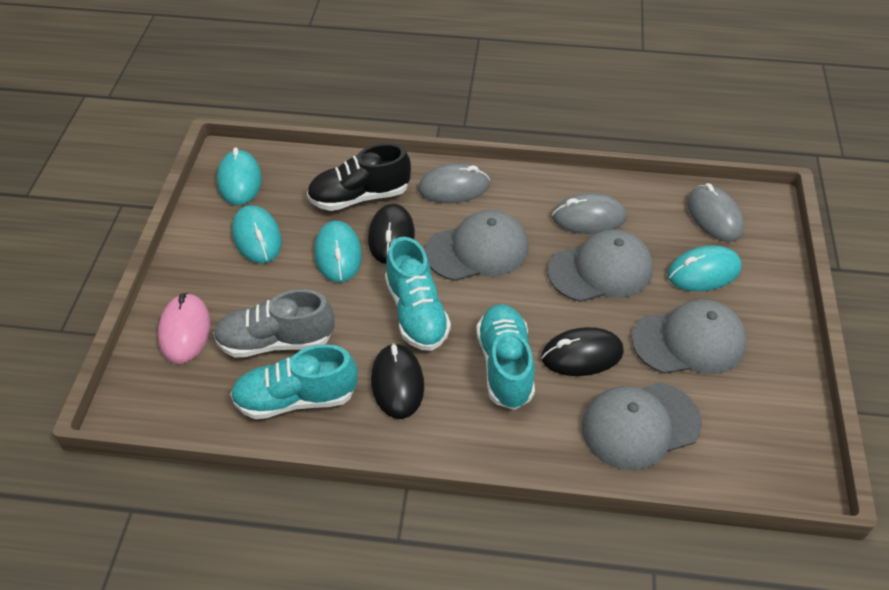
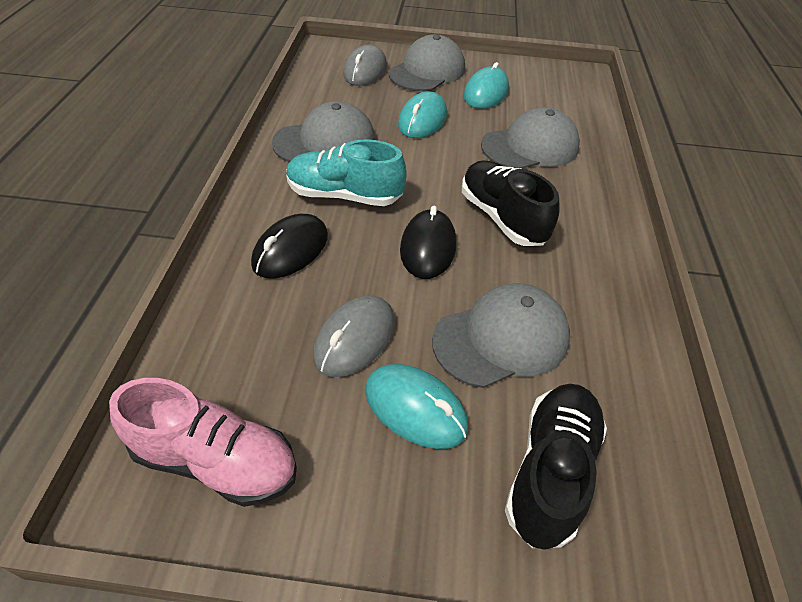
black mouse: 3 -> 2
black shoe: 1 -> 2
grey mouse: 3 -> 2
grey shoe: 1 -> 0
pink mouse: 1 -> 0
pink shoe: 0 -> 1
turquoise mouse: 4 -> 3
turquoise shoe: 3 -> 1

